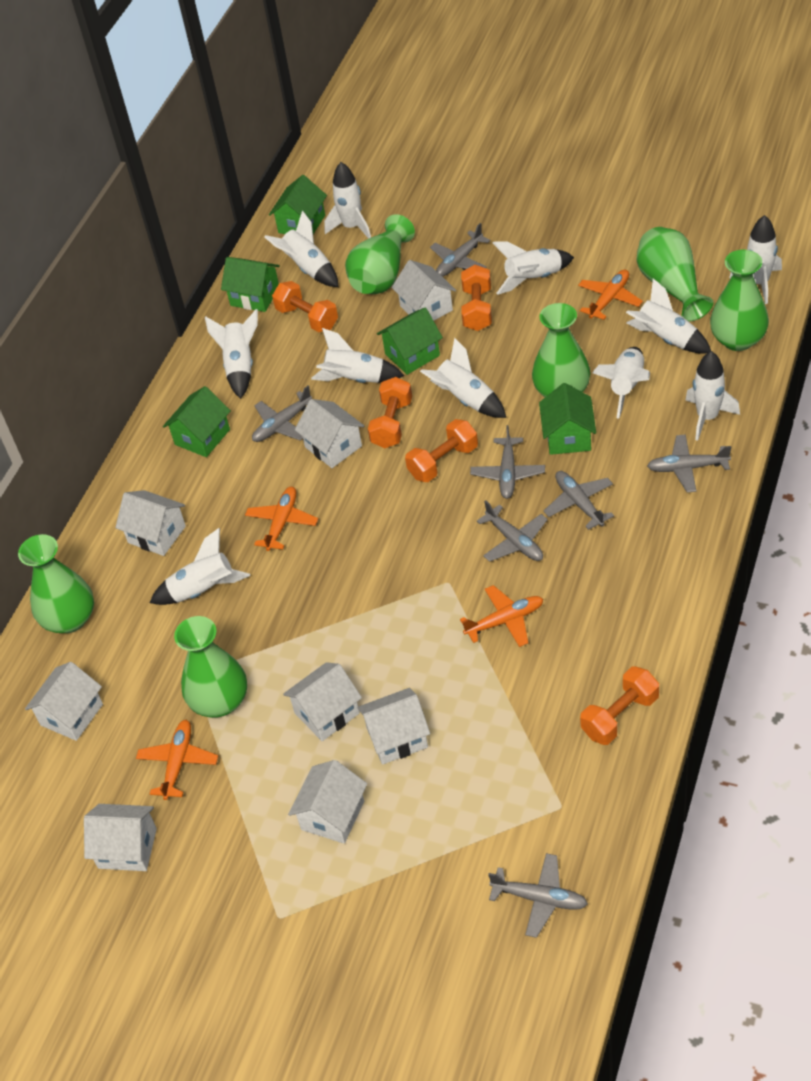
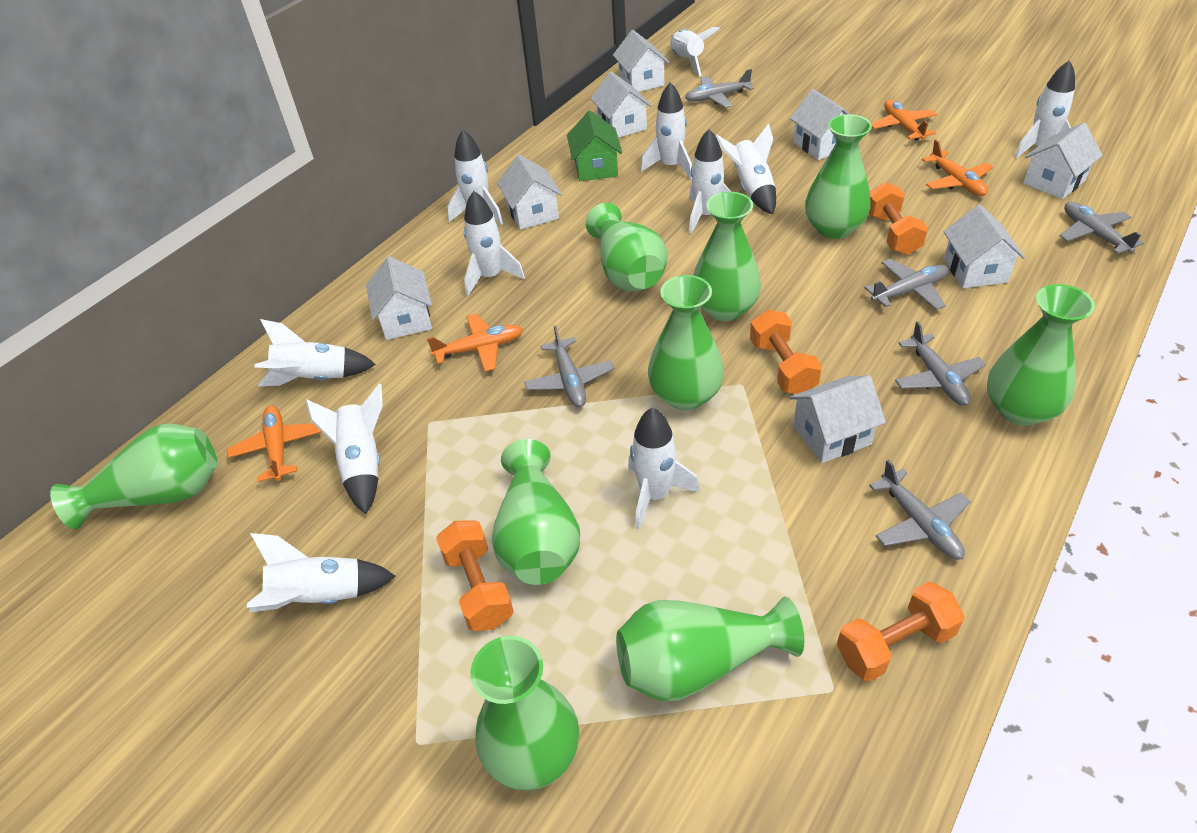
green house: 5 -> 1
green vase: 6 -> 9
grey plane: 7 -> 6
orange dumbbell: 5 -> 4

